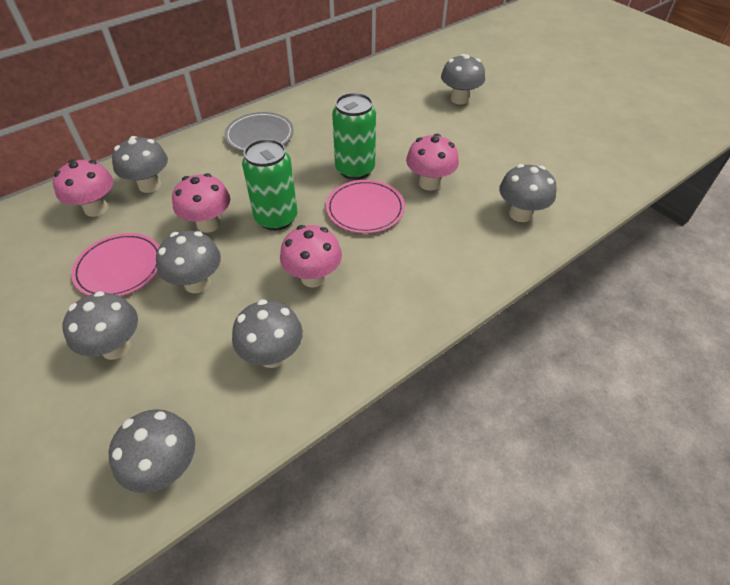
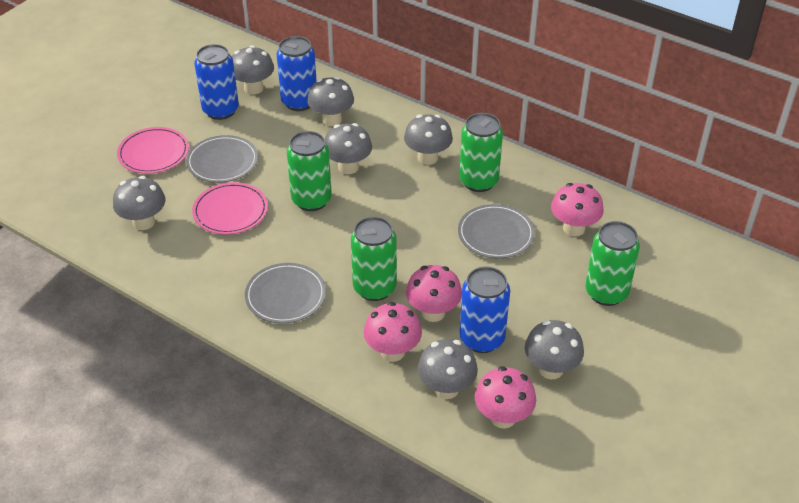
blue can: 0 -> 3
green can: 2 -> 4
grey plate: 1 -> 3

